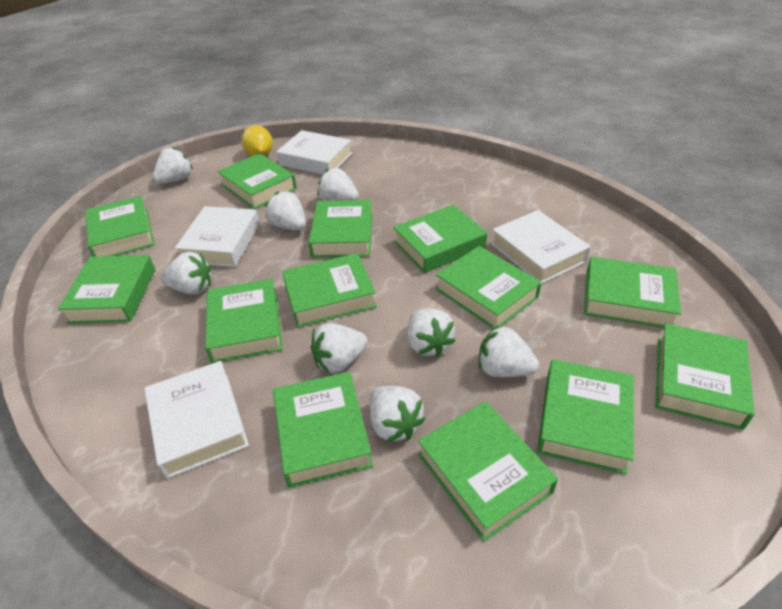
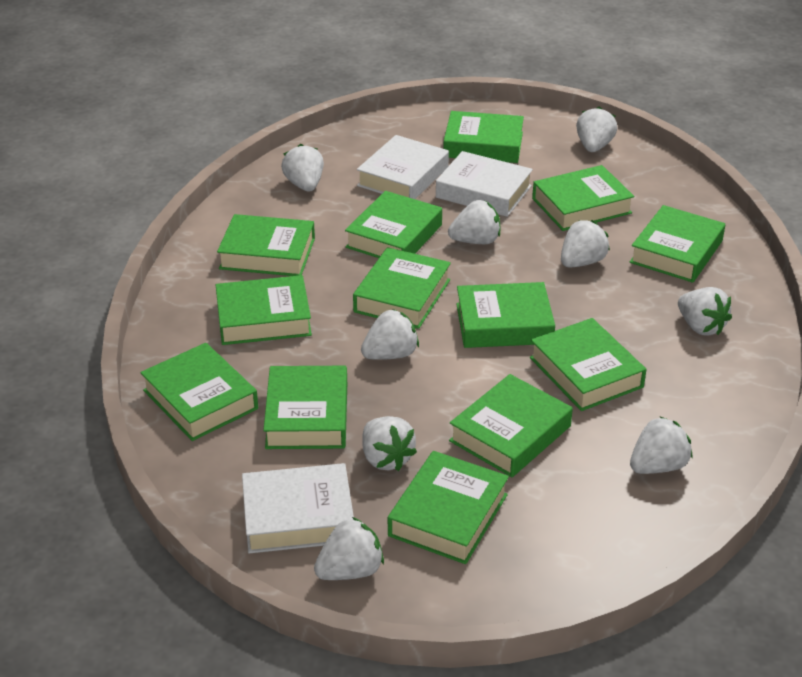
white book: 4 -> 3
white strawberry: 8 -> 9
yellow lemon: 1 -> 0

